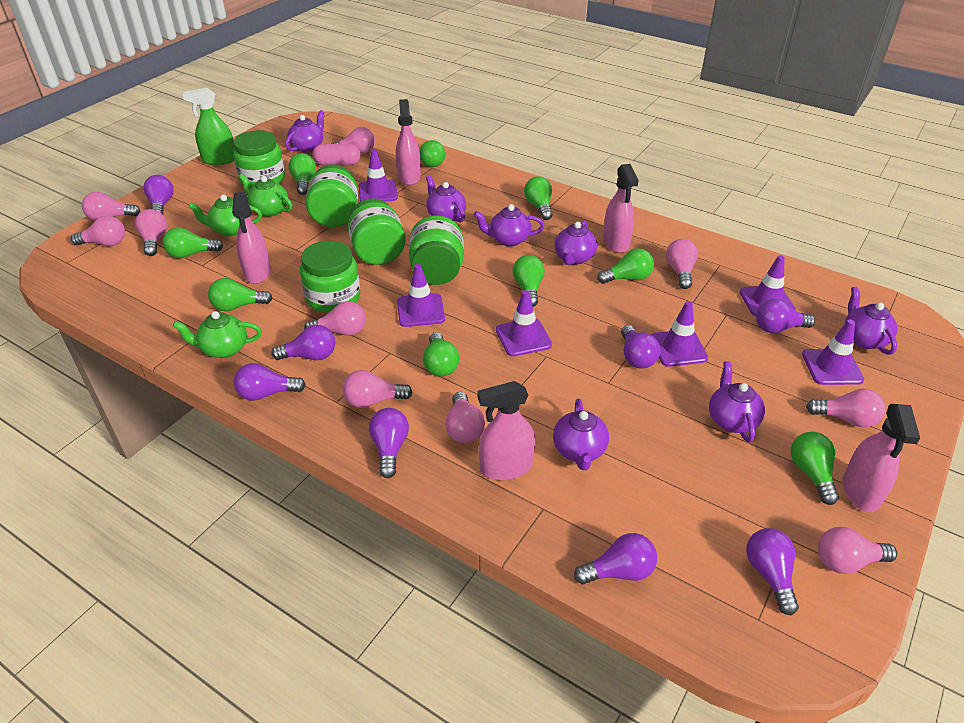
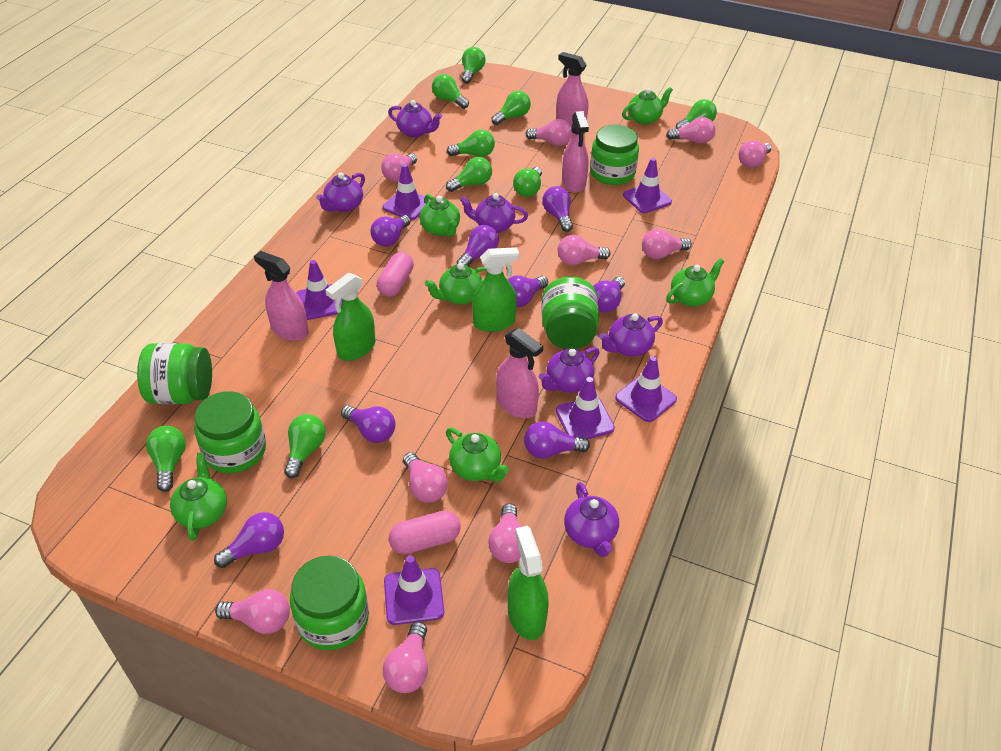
green spray bottle: 1 -> 3
green teapot: 3 -> 6
pink capsule: 1 -> 2
pink spray bottle: 5 -> 4
purple teapot: 7 -> 6

